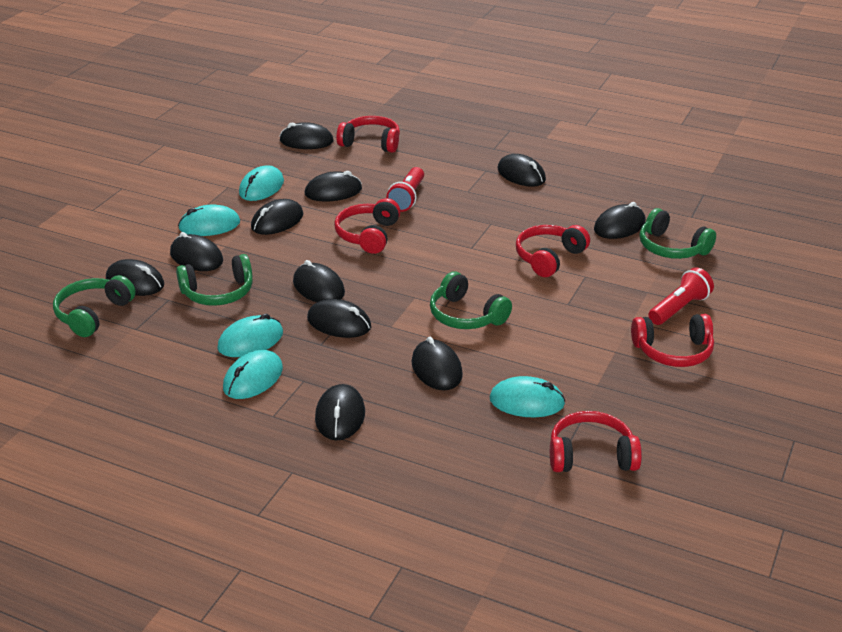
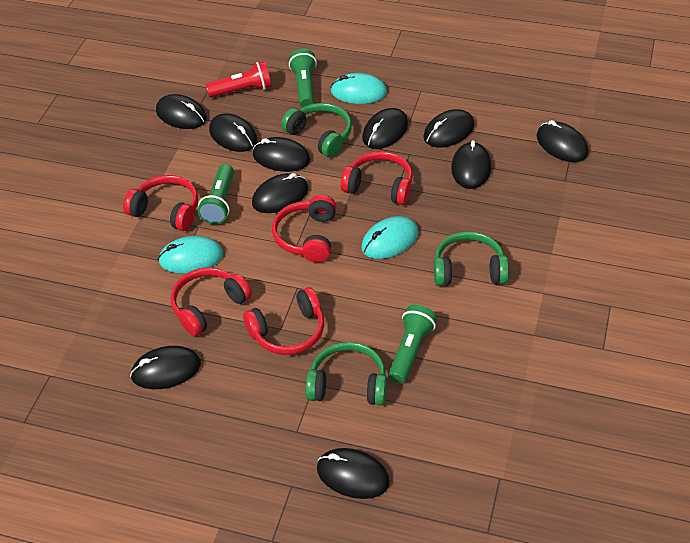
black mouse: 11 -> 10
green flashlight: 0 -> 3
green headphones: 4 -> 3
red flashlight: 2 -> 1
turquoise mouse: 5 -> 3

